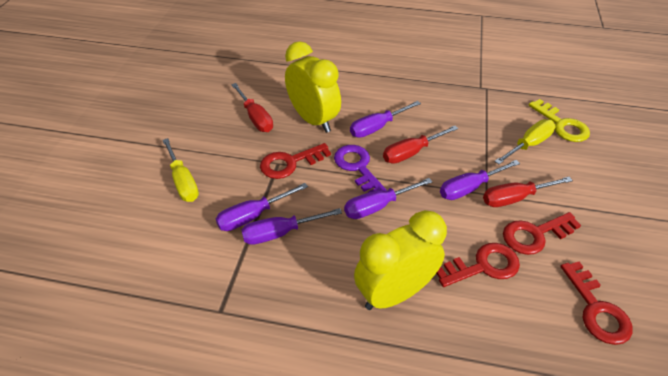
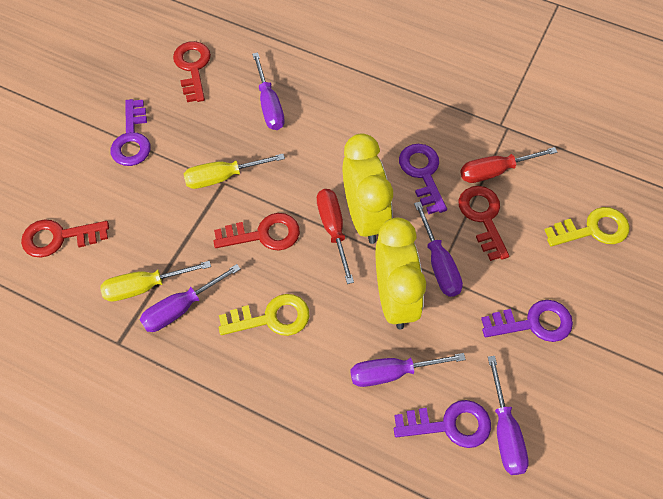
purple key: 1 -> 4
red screwdriver: 3 -> 2
yellow key: 1 -> 2

